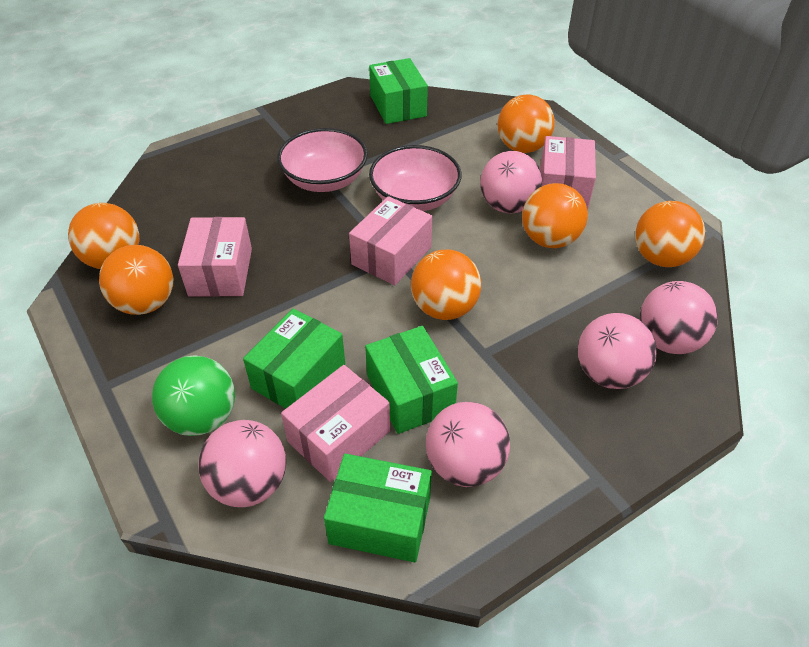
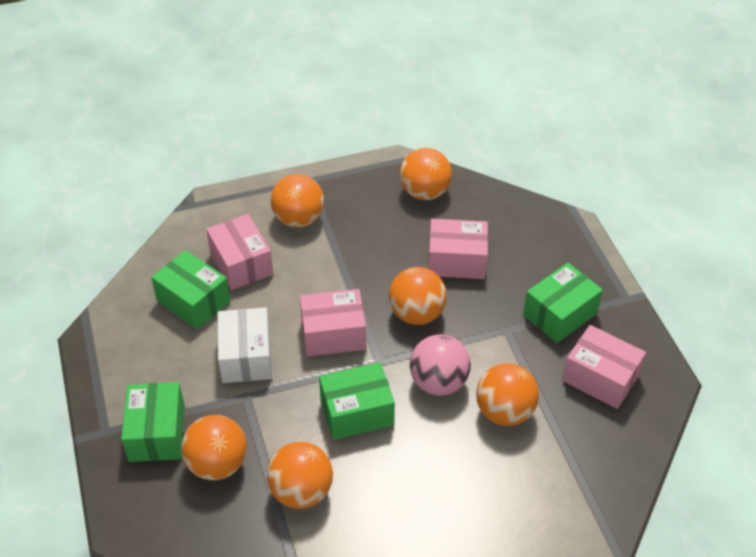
green ball: 1 -> 0
pink ball: 5 -> 1
pink bowl: 2 -> 0
white box: 0 -> 1

